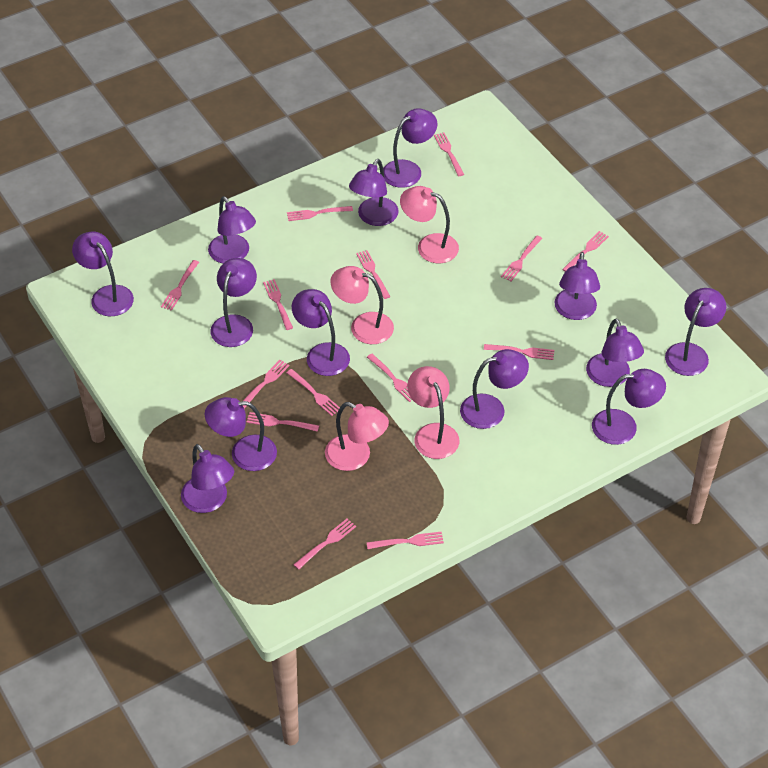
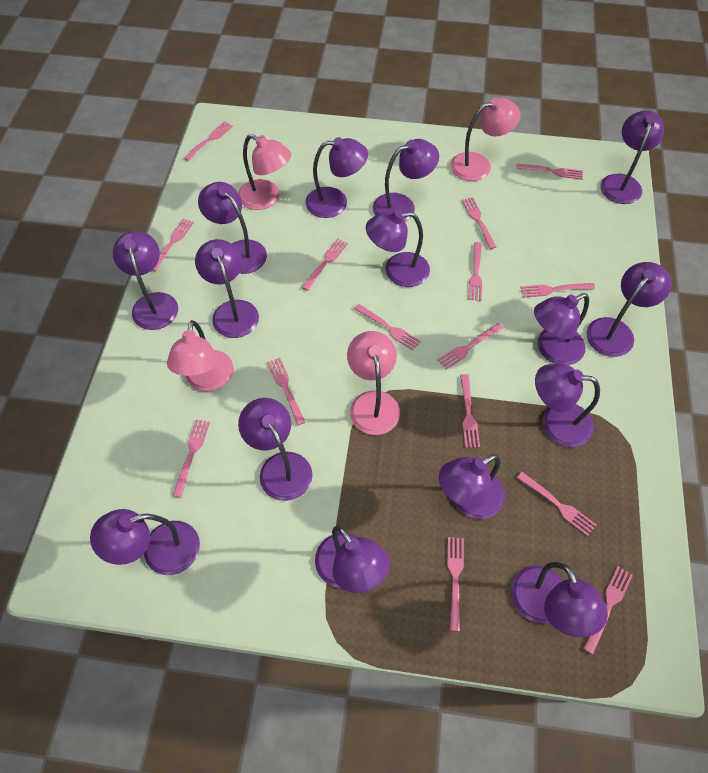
pink fork: 14 -> 15
purple lamp: 13 -> 15

